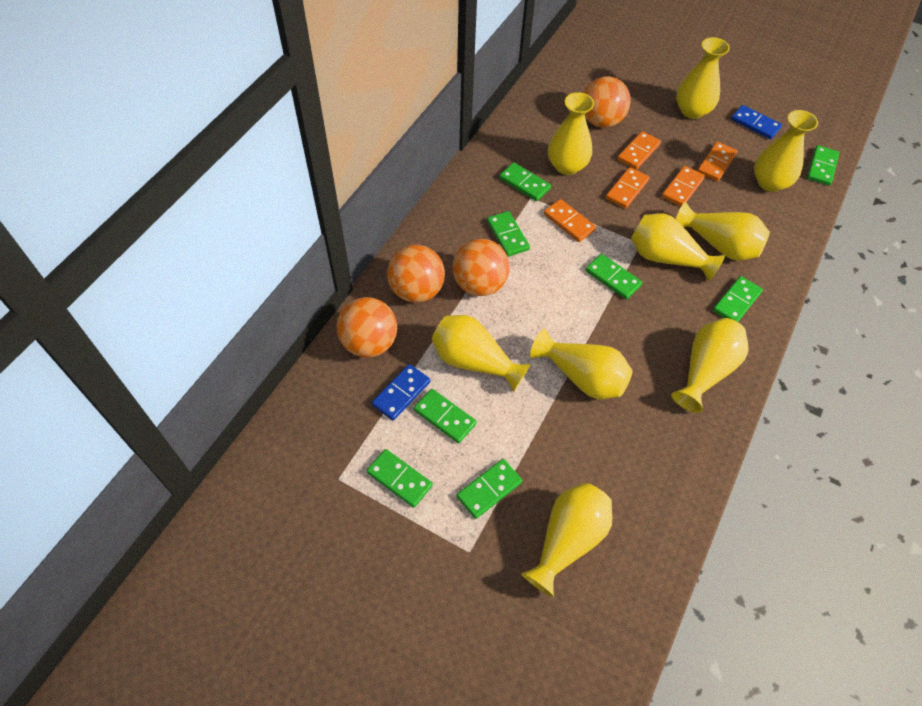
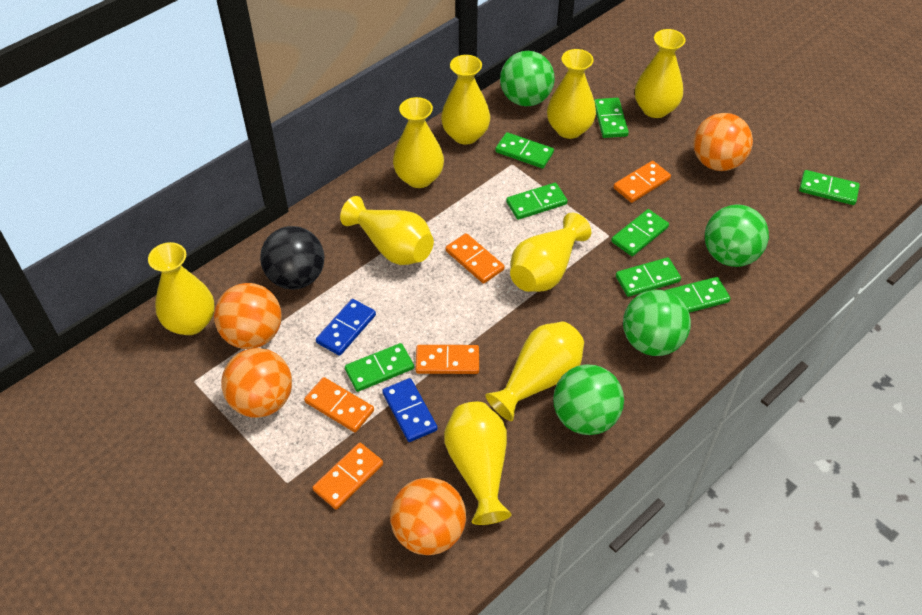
black ball: 0 -> 1
green ball: 0 -> 4

